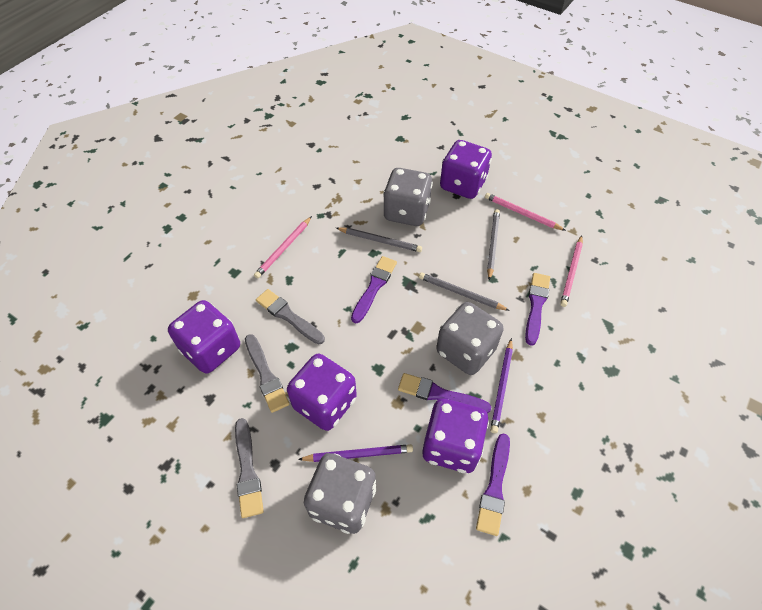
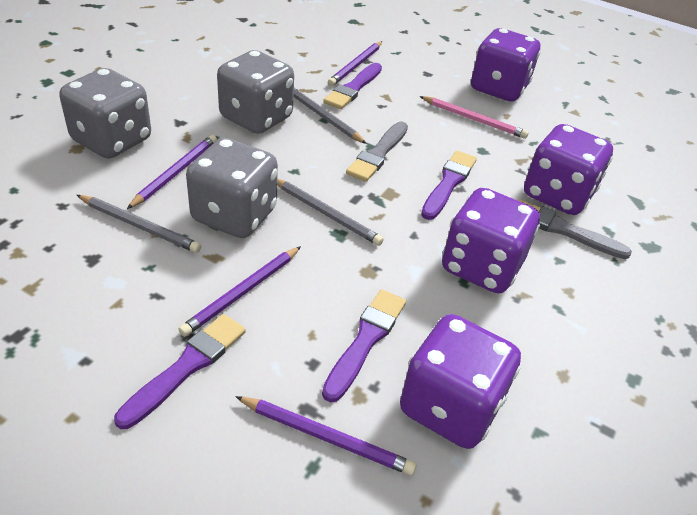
grey brush: 3 -> 2
pink pencil: 3 -> 1
purple pencil: 2 -> 4

